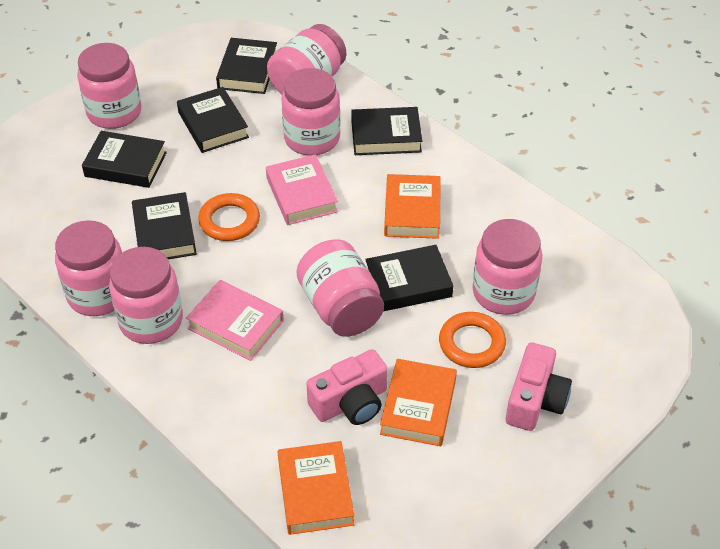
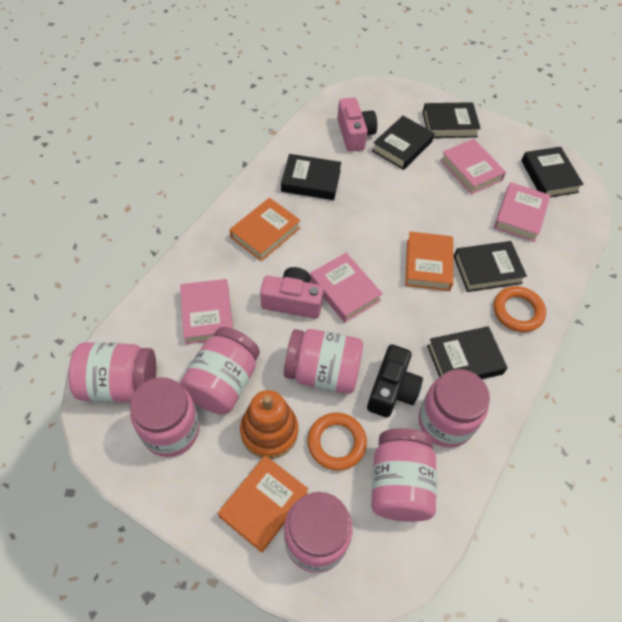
black camera: 0 -> 1
orange stacking toy: 0 -> 1
pink book: 2 -> 4

